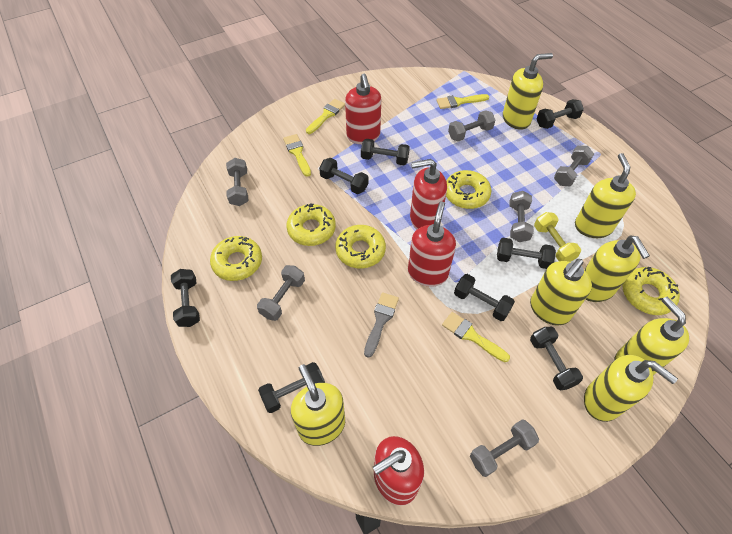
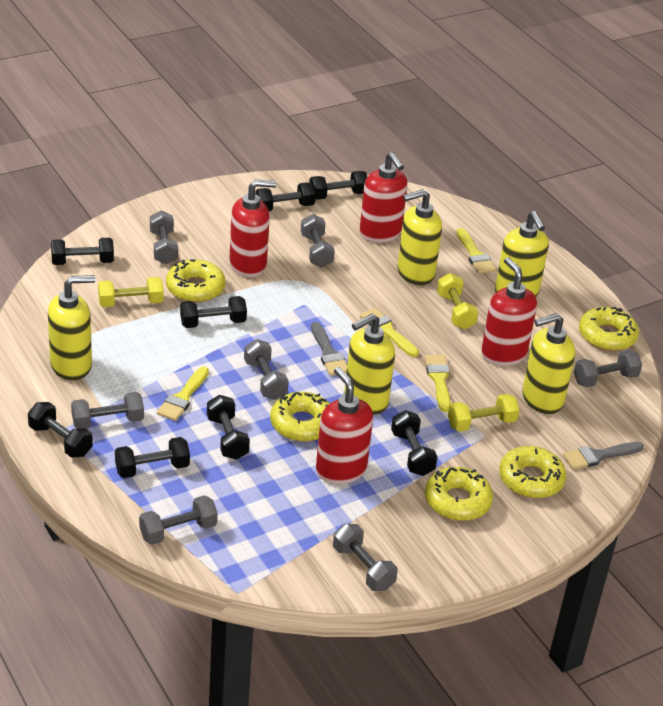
grey brush: 1 -> 2
grey dumbbell: 6 -> 7
yellow dumbbell: 1 -> 3
yellow soap dispenser: 7 -> 5

